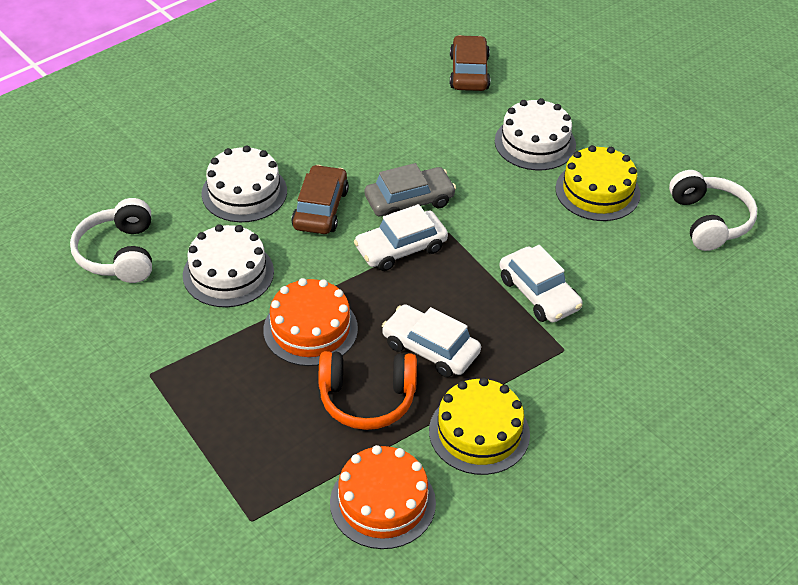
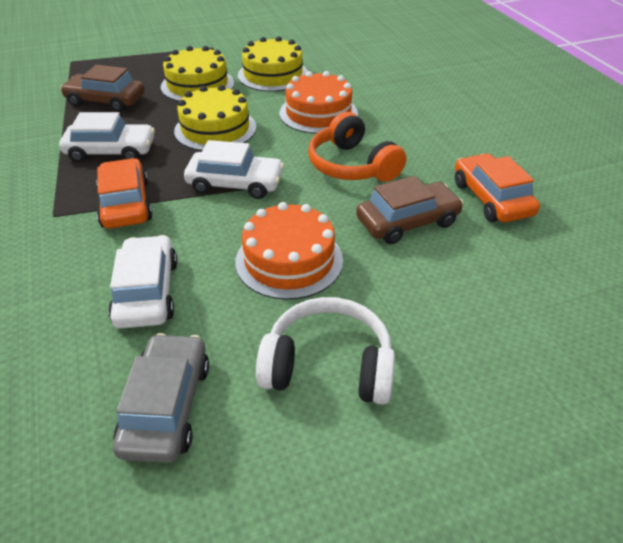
orange car: 0 -> 2
white cake: 3 -> 0
white headphones: 2 -> 1
yellow cake: 2 -> 3

